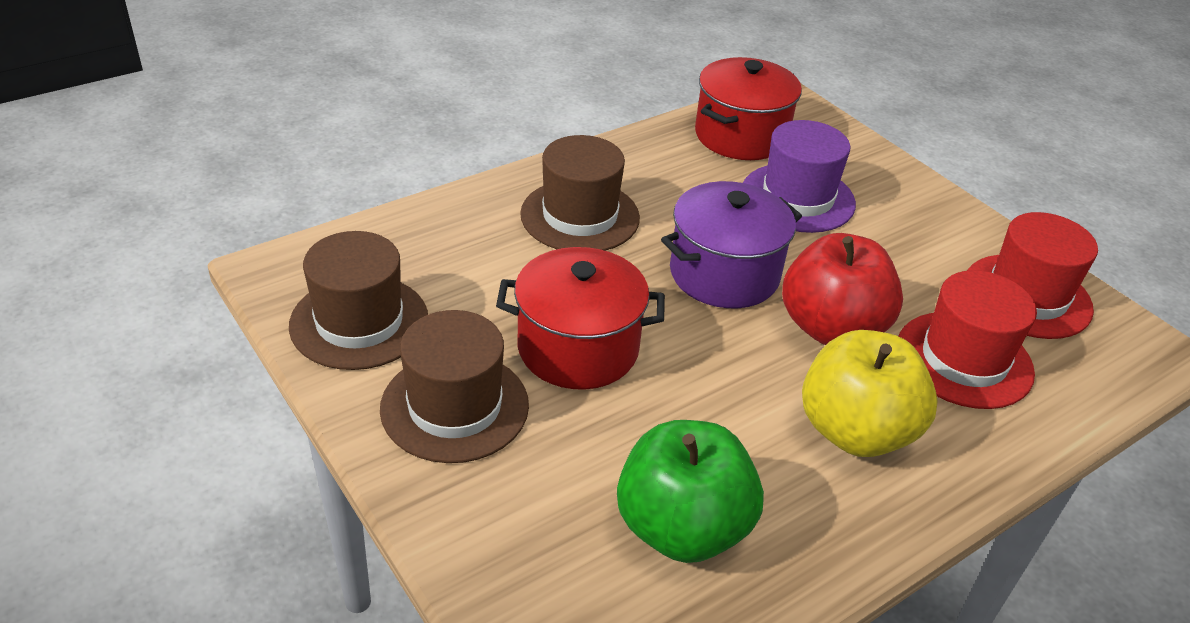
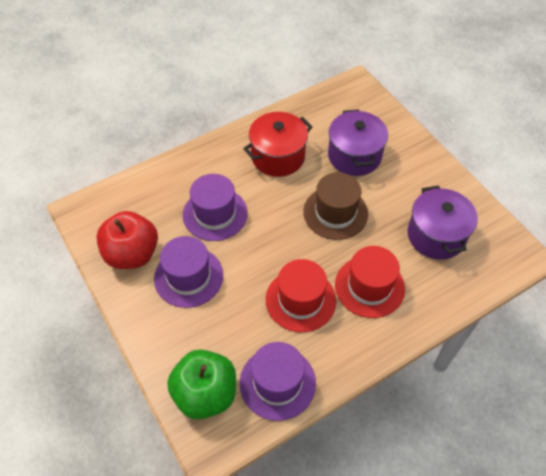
brown hat: 3 -> 1
purple hat: 1 -> 3
purple pot: 1 -> 2
red pot: 2 -> 1
yellow apple: 1 -> 0

